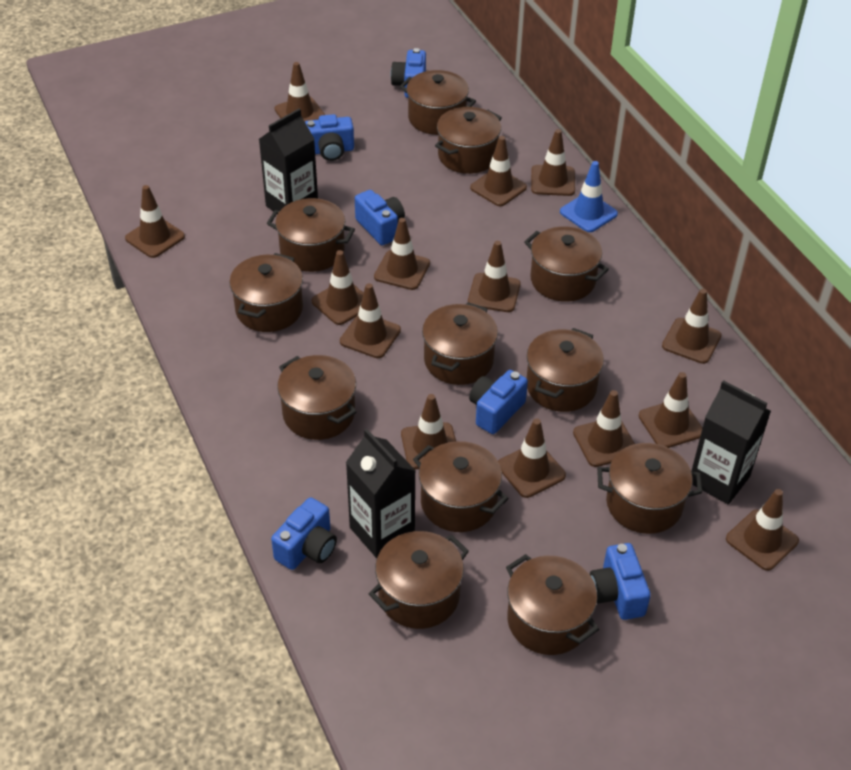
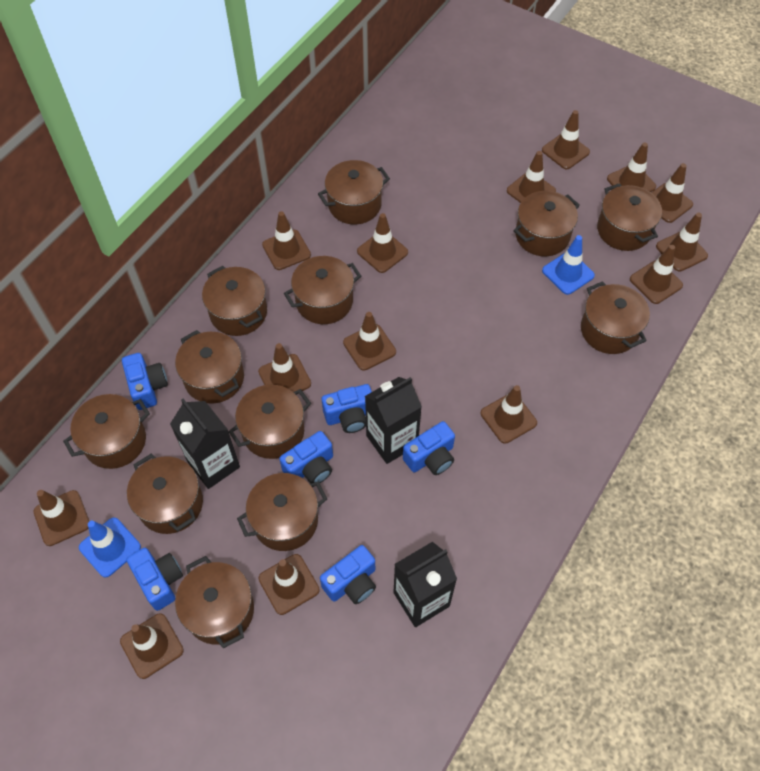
blue traffic cone: 1 -> 2

